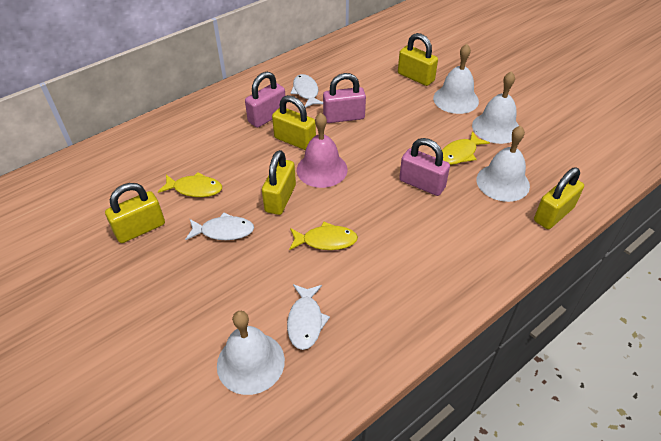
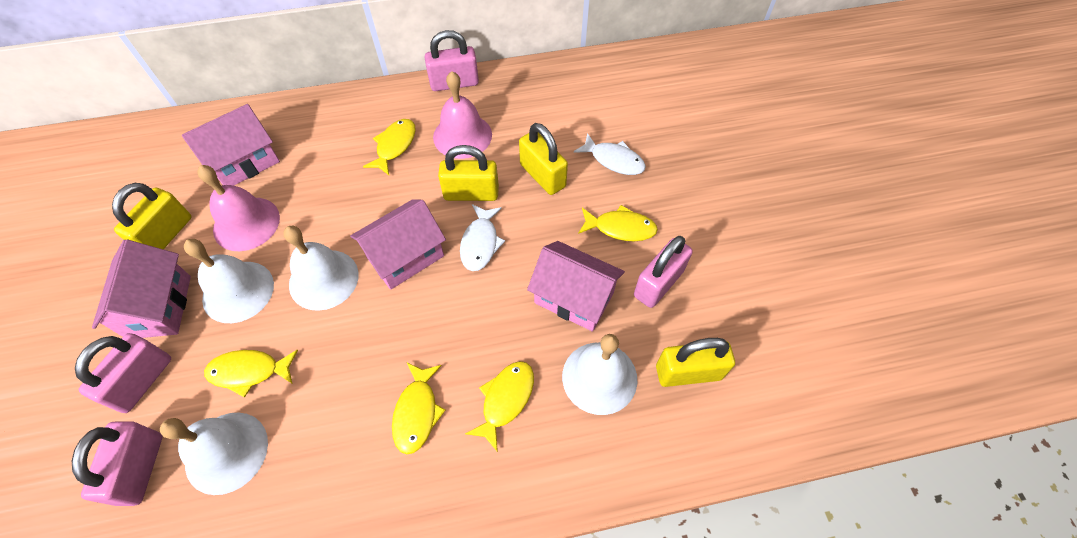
pink bell: 1 -> 2
pink house: 0 -> 4
pink padlock: 3 -> 4
white fish: 3 -> 2
yellow fish: 3 -> 5
yellow padlock: 5 -> 4

